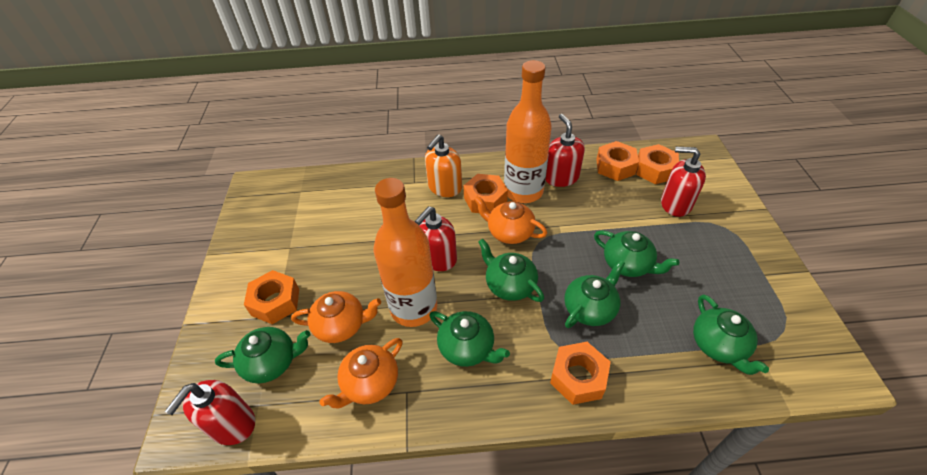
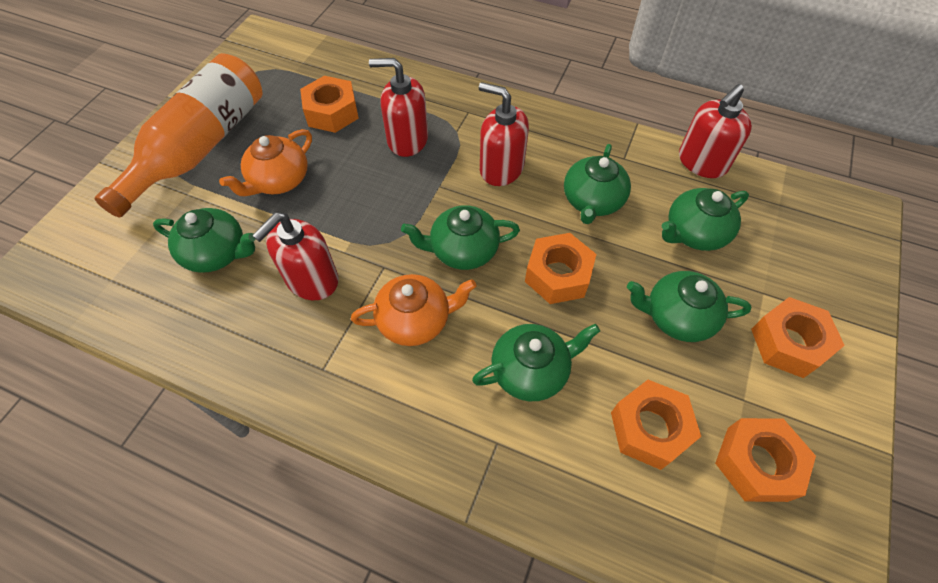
orange bottle: 2 -> 1
orange soap dispenser: 1 -> 0
orange teapot: 3 -> 2

